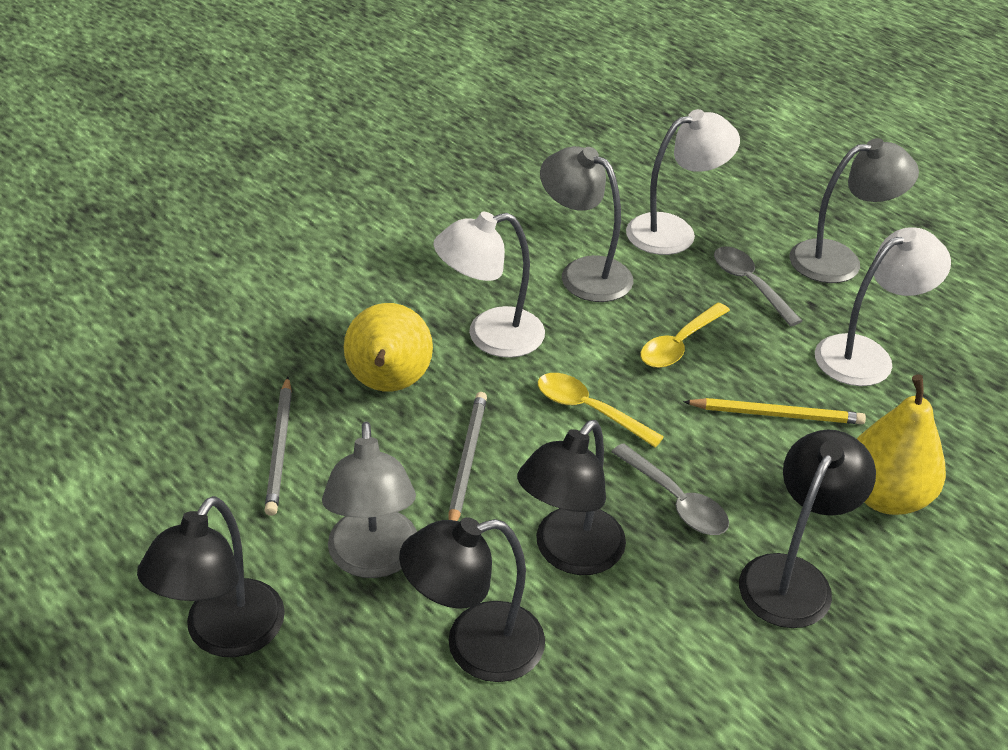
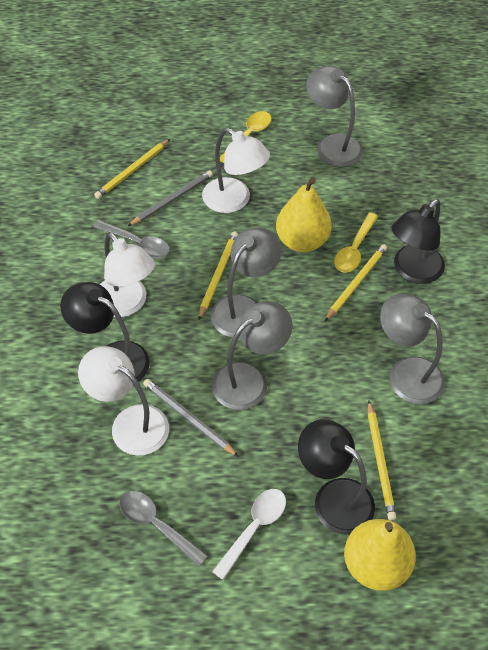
black lamp: 4 -> 3
grey lamp: 3 -> 4
white spoon: 0 -> 1
yellow pencil: 1 -> 4

